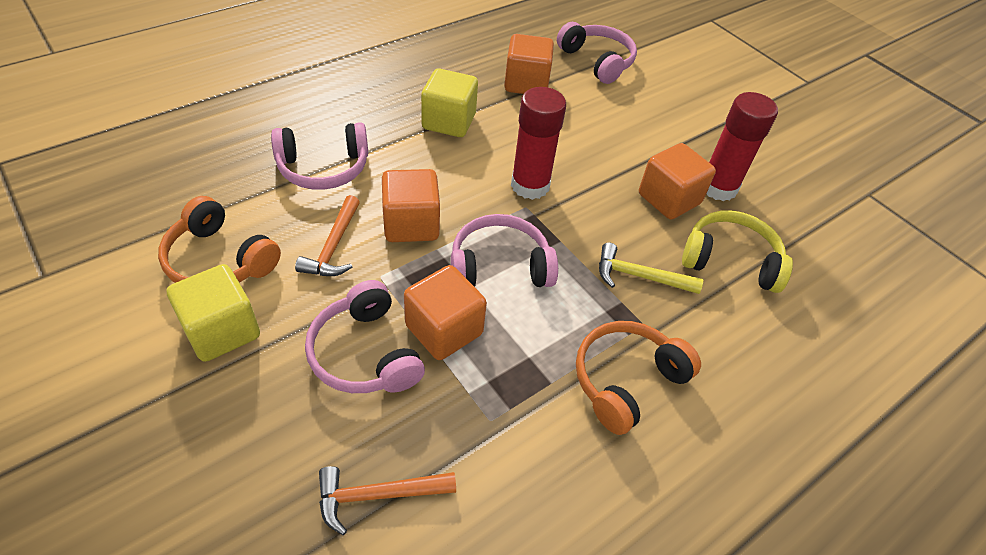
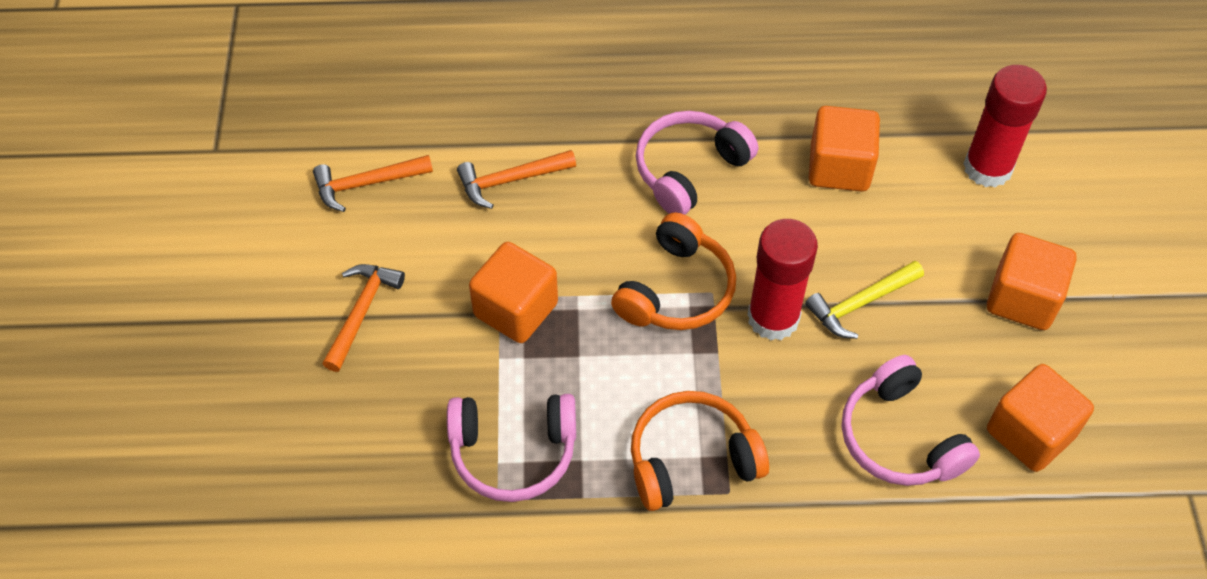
orange hammer: 2 -> 3
pink headphones: 4 -> 3
yellow cube: 2 -> 0
yellow headphones: 1 -> 0

